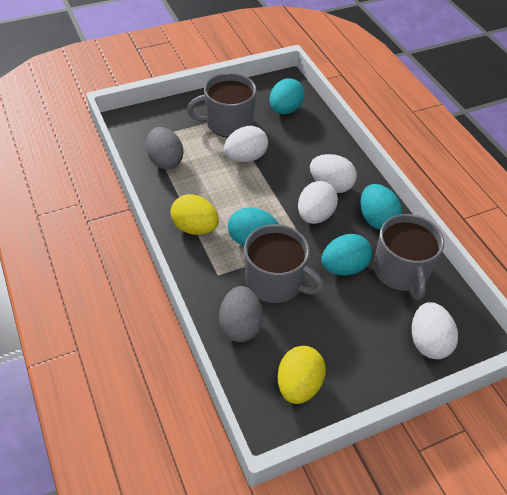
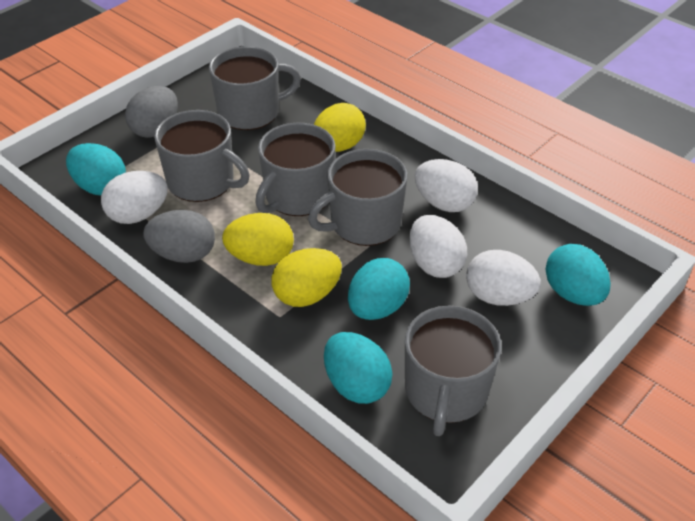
grey mug: 3 -> 5
yellow egg: 2 -> 3

